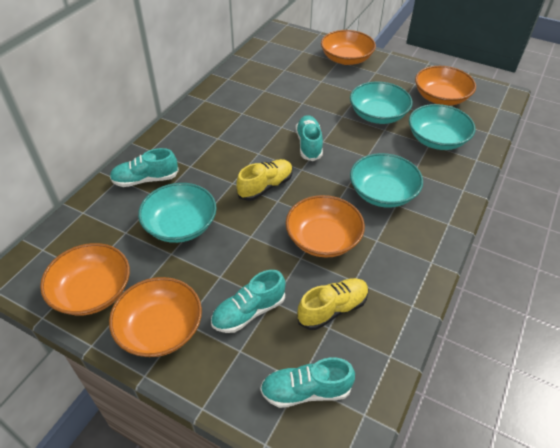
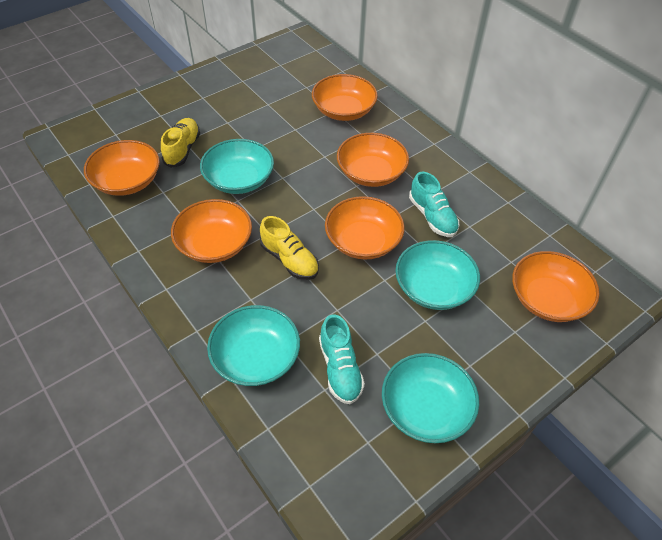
orange bowl: 5 -> 6
turquoise shoe: 4 -> 2

